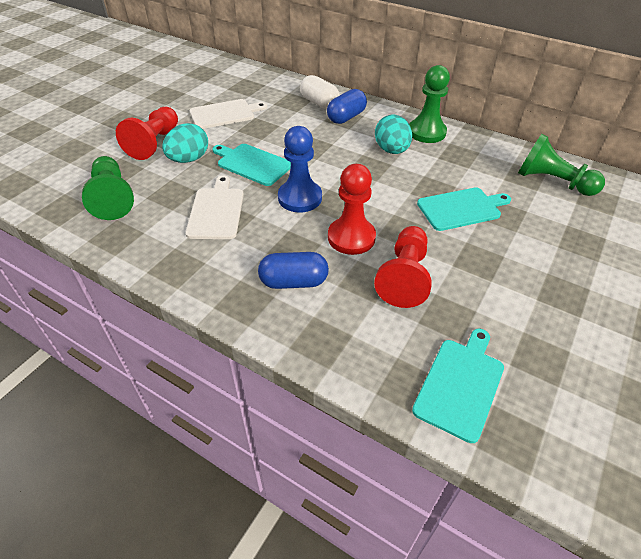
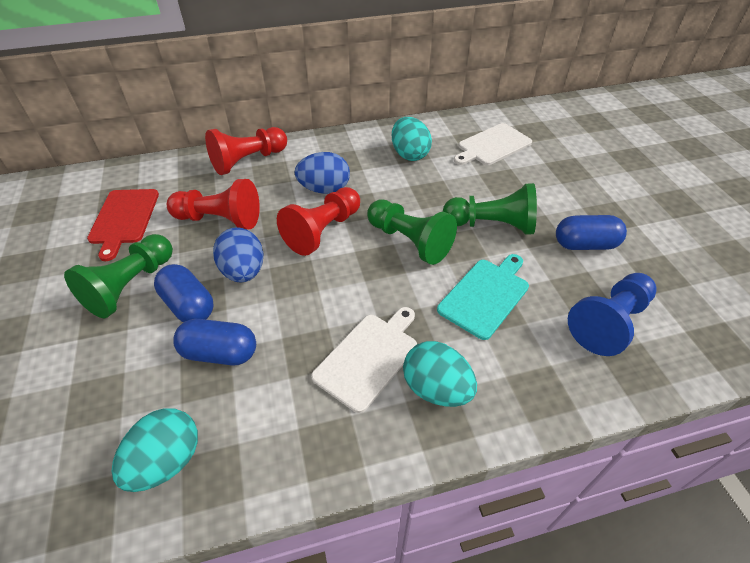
blue capsule: 2 -> 3
blue egg: 0 -> 2
red cutting board: 0 -> 1
turquoise cutting board: 3 -> 1
turquoise egg: 2 -> 3
white capsule: 1 -> 0

